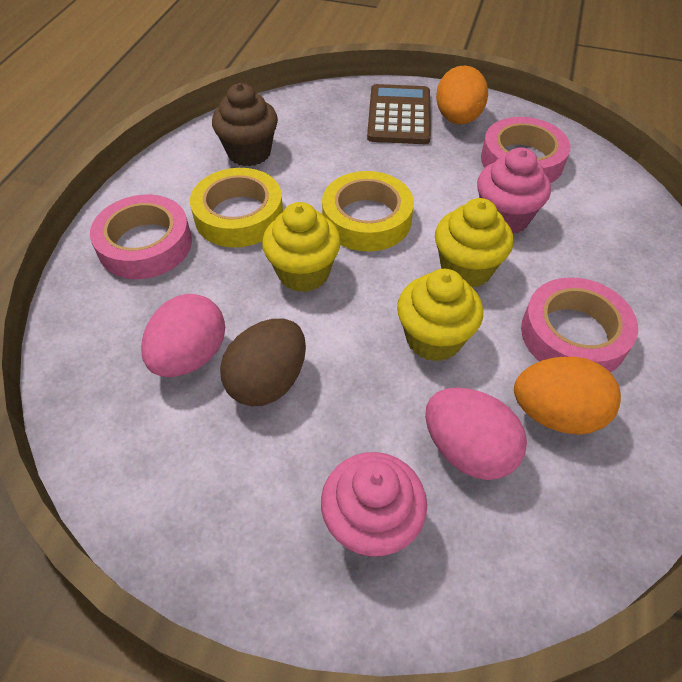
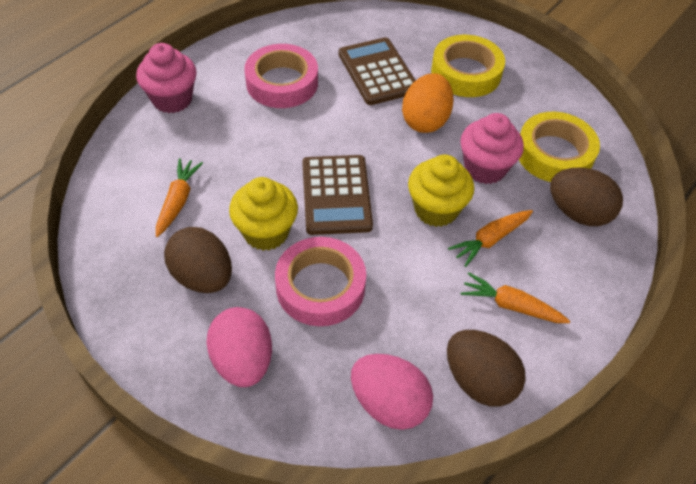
brown calculator: 1 -> 2
brown cupcake: 1 -> 0
brown egg: 1 -> 3
orange carrot: 0 -> 3
orange egg: 2 -> 1
pink tape: 3 -> 2
yellow cupcake: 3 -> 2

